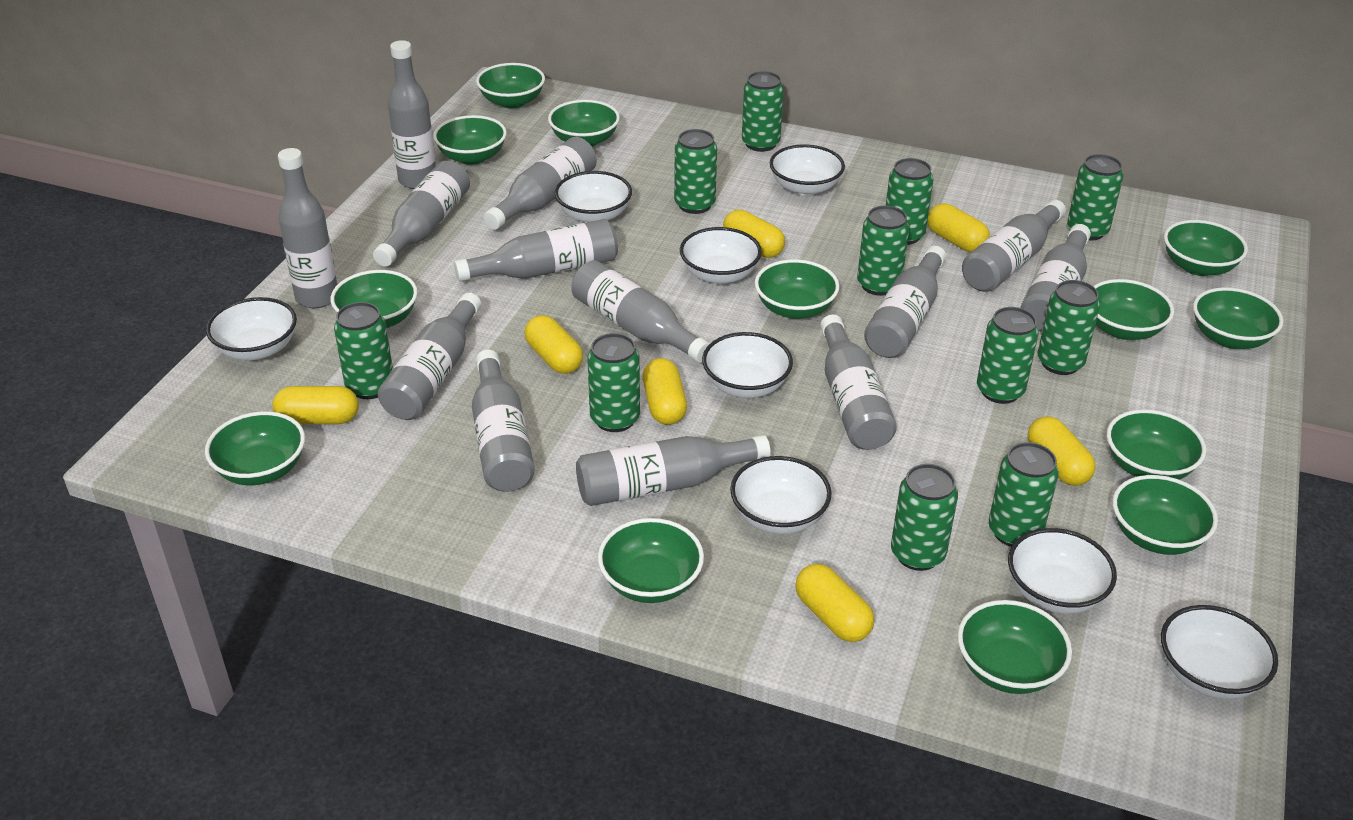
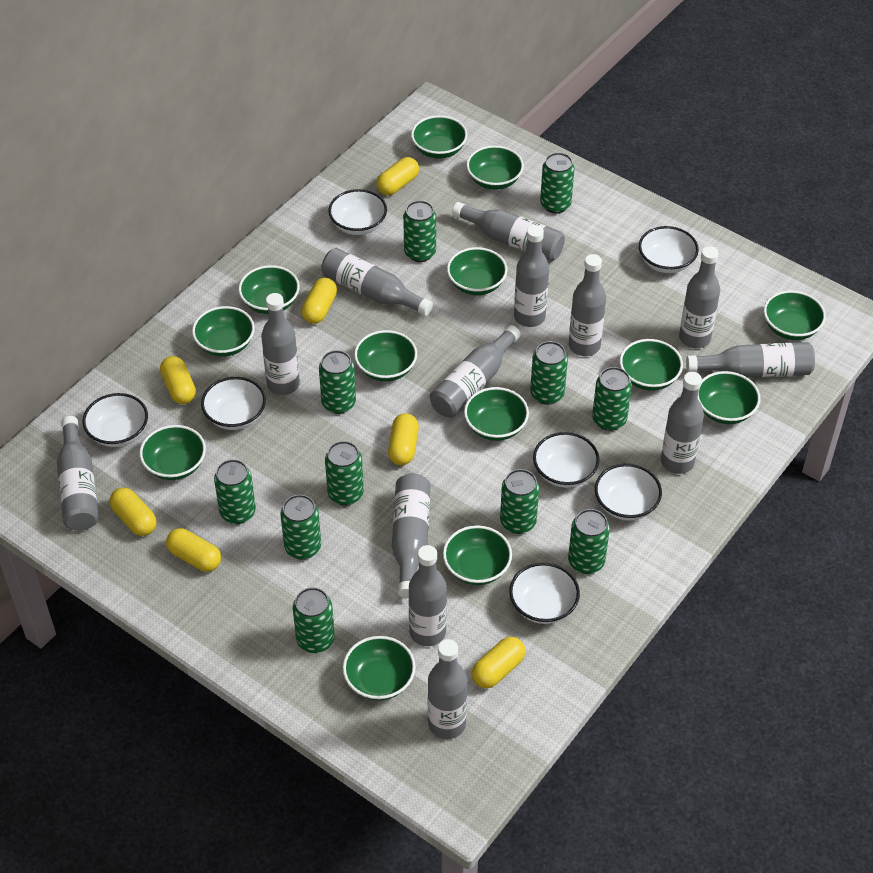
white bowl: 8 -> 7

